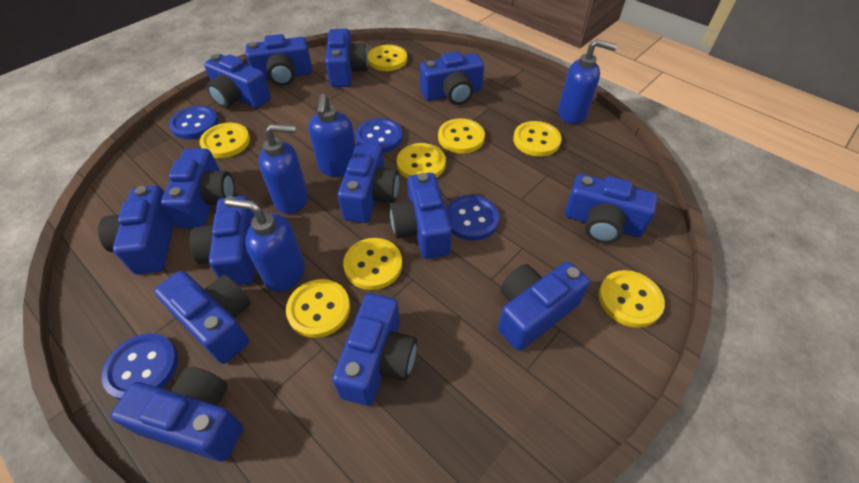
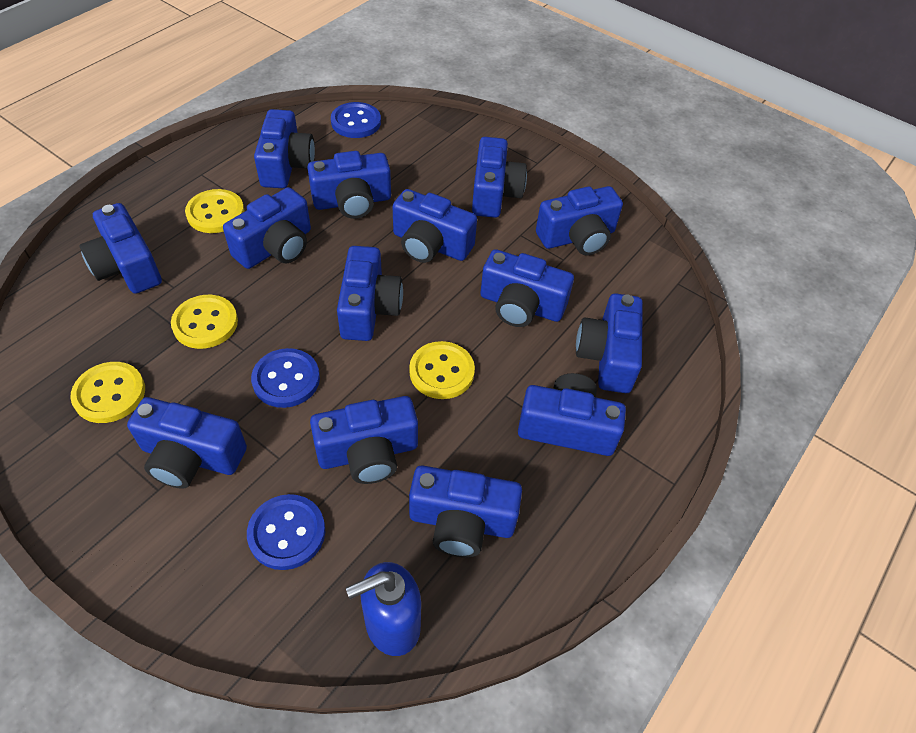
blue button: 4 -> 3
blue soap dispenser: 4 -> 1
yellow button: 8 -> 4

